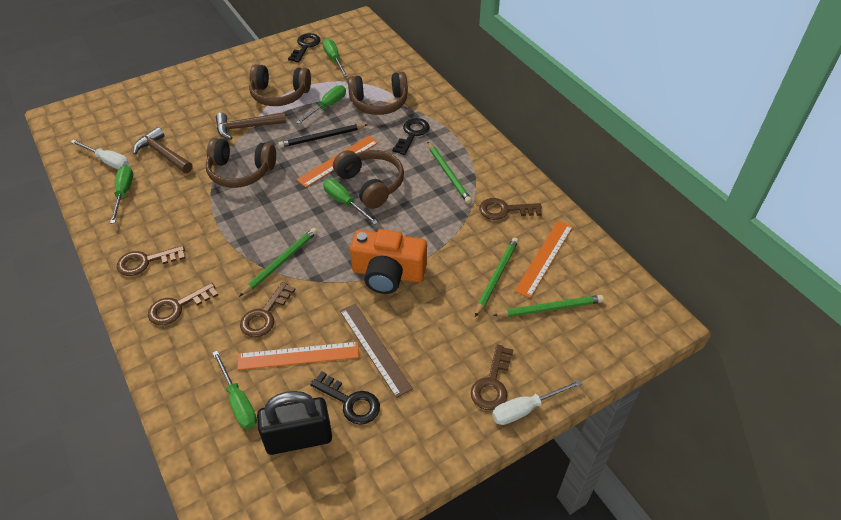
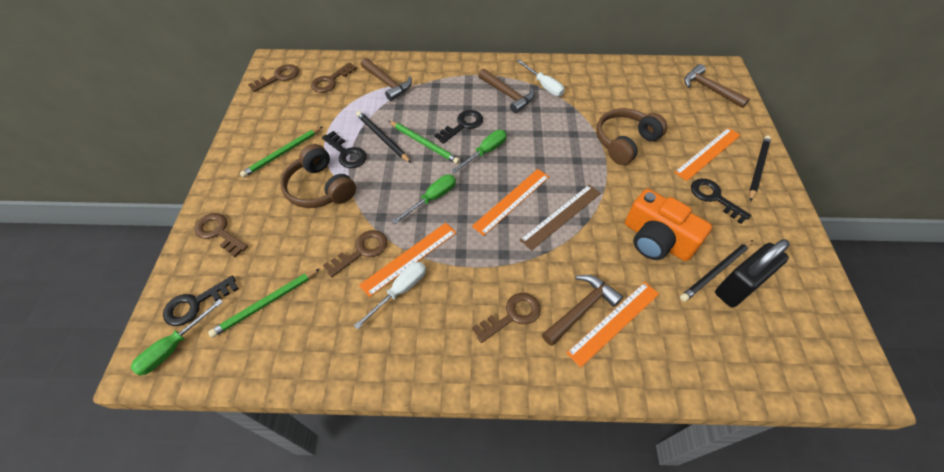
black key: 3 -> 4
black pencil: 1 -> 3
brown hammer: 2 -> 4
brown headphones: 4 -> 2
green pencil: 4 -> 3
green screwdriver: 5 -> 3
orange ruler: 3 -> 4

